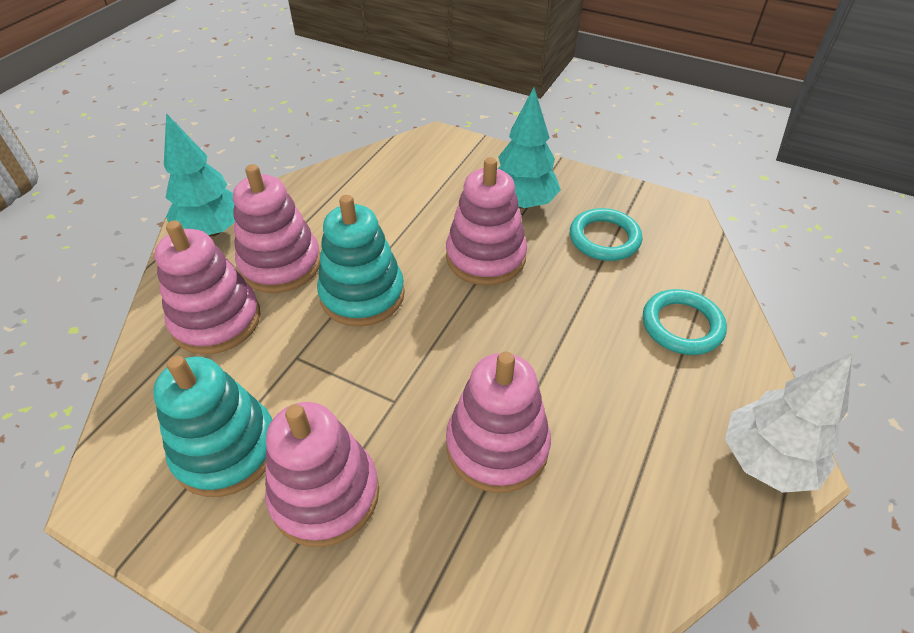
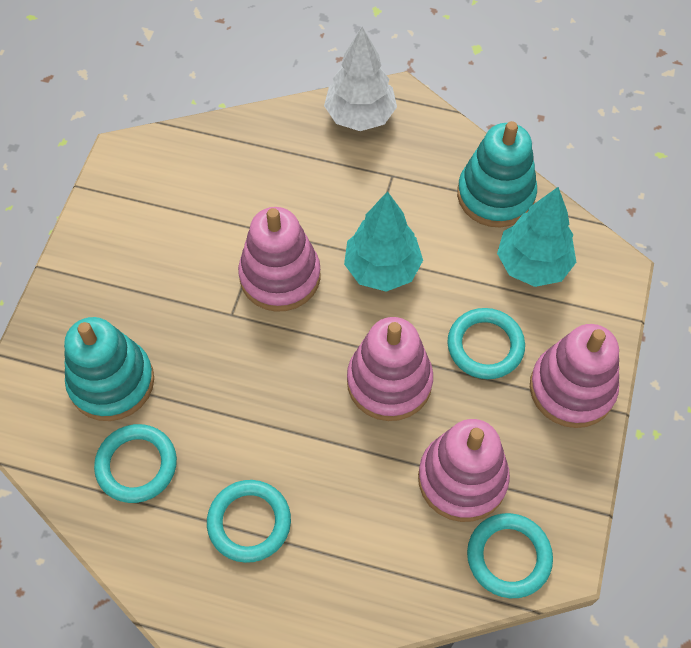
pink stacking toy: 5 -> 4
turquoise ring: 2 -> 4

